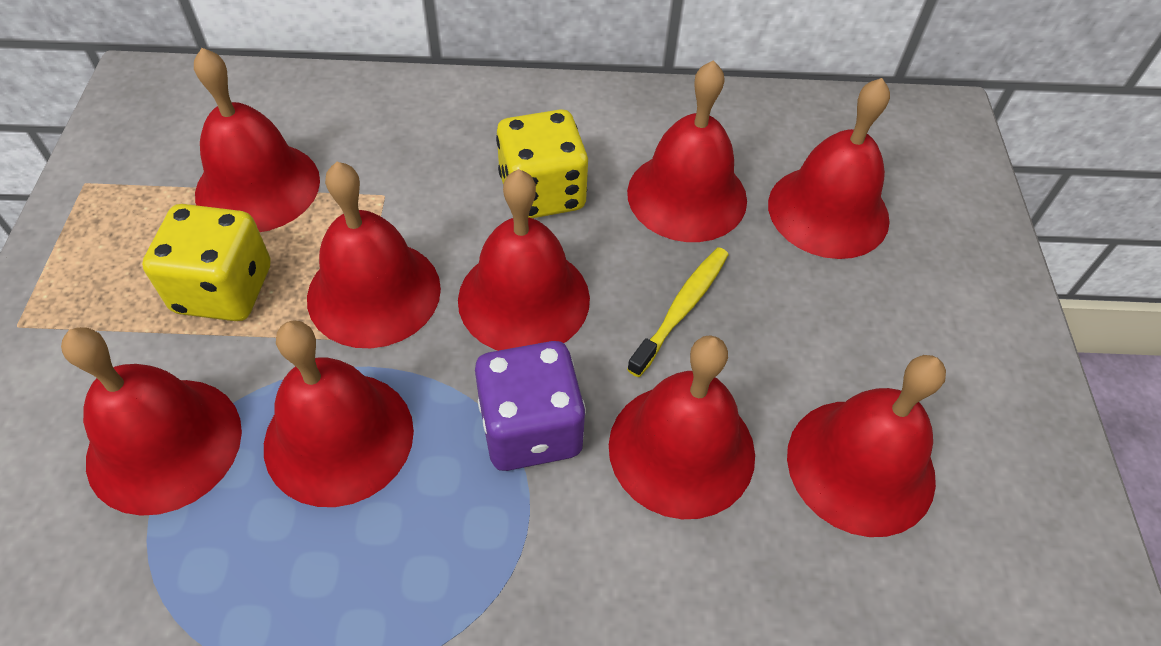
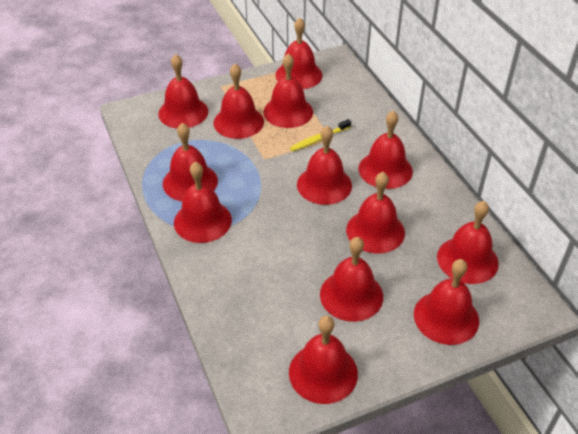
purple dice: 1 -> 0
red bell: 9 -> 13
yellow dice: 2 -> 0

